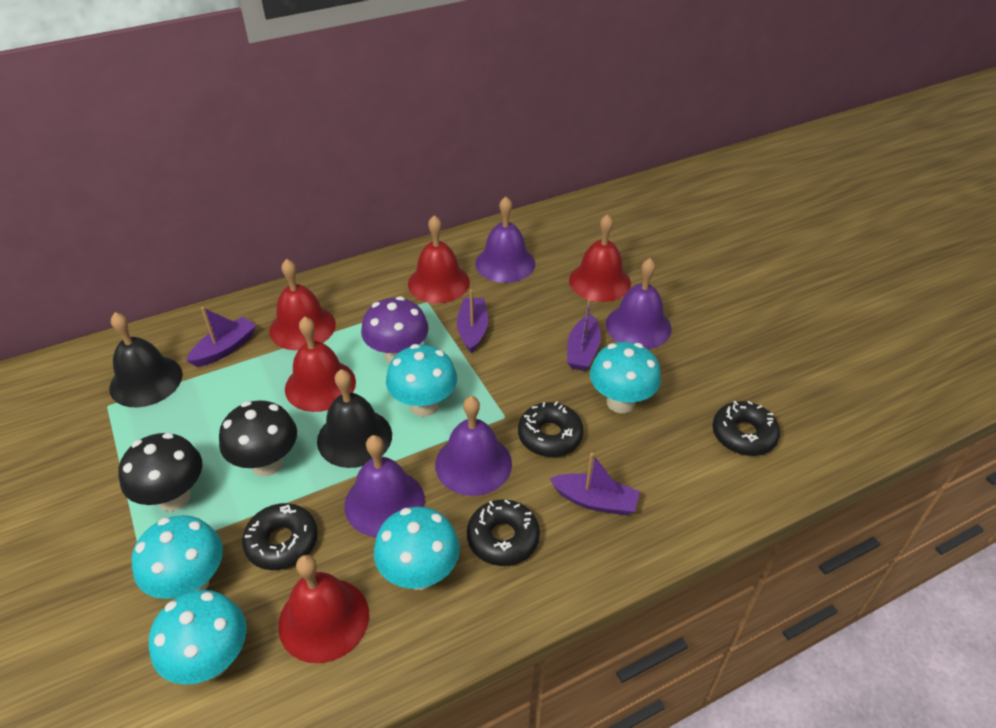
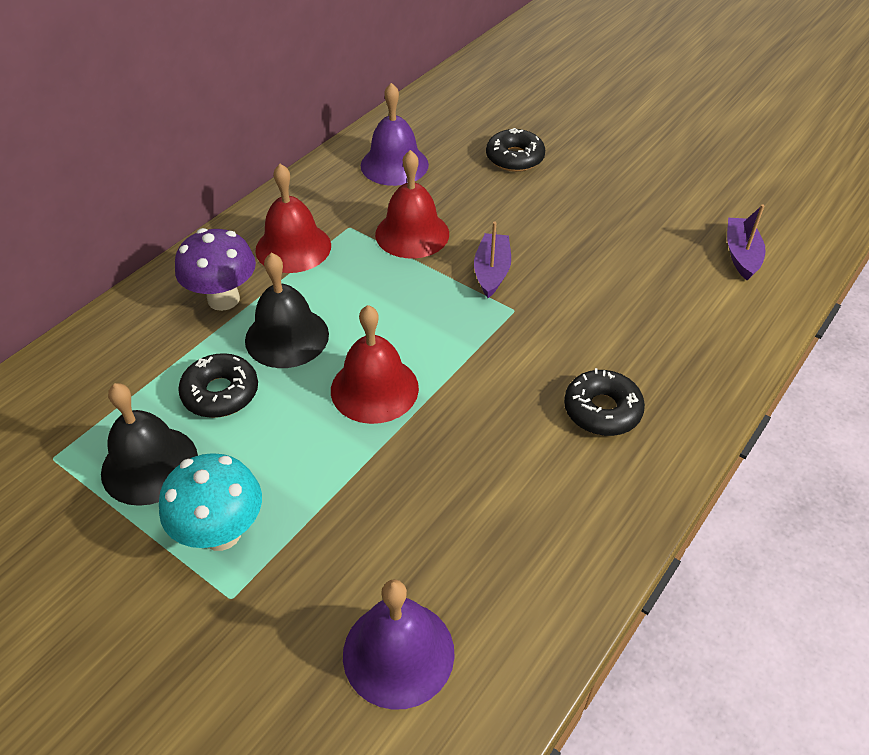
black donut: 4 -> 3
black mushroom: 2 -> 0
purple bell: 4 -> 2
purple boat: 4 -> 2
red bell: 5 -> 3
turquoise mushroom: 5 -> 1

